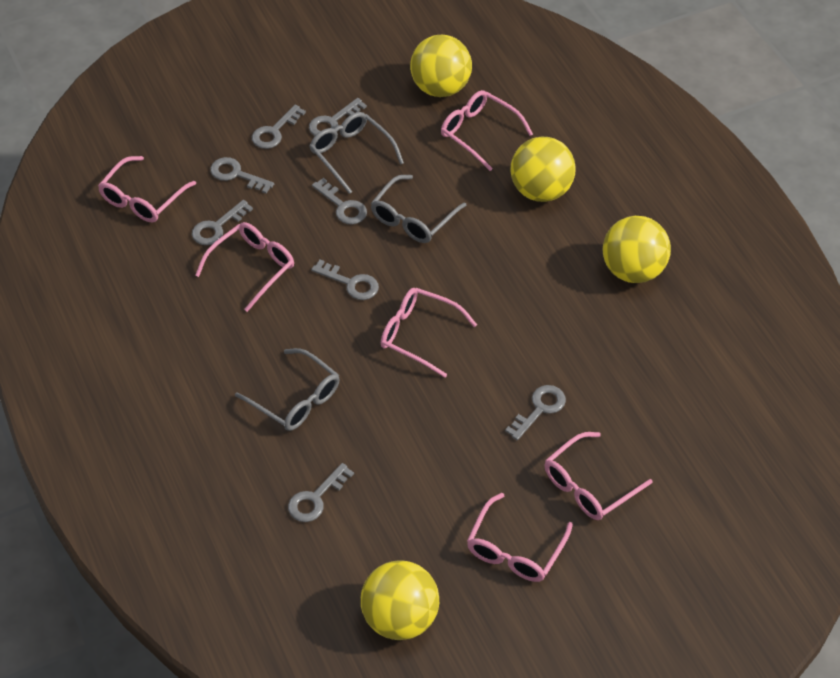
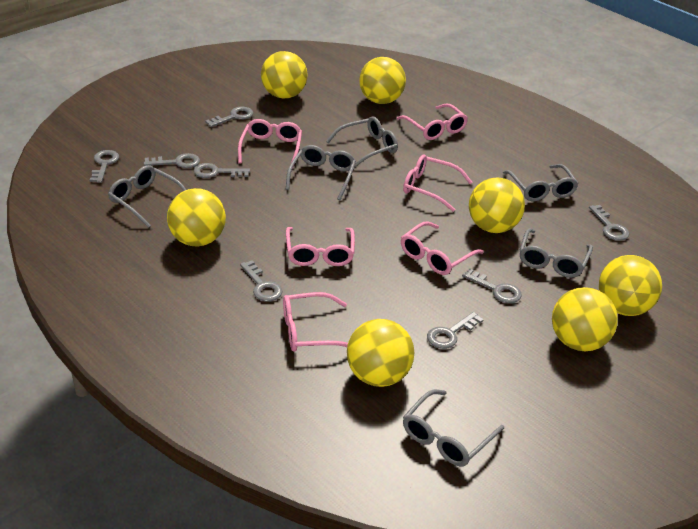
grey glasses: 3 -> 6
yellow ball: 4 -> 7

